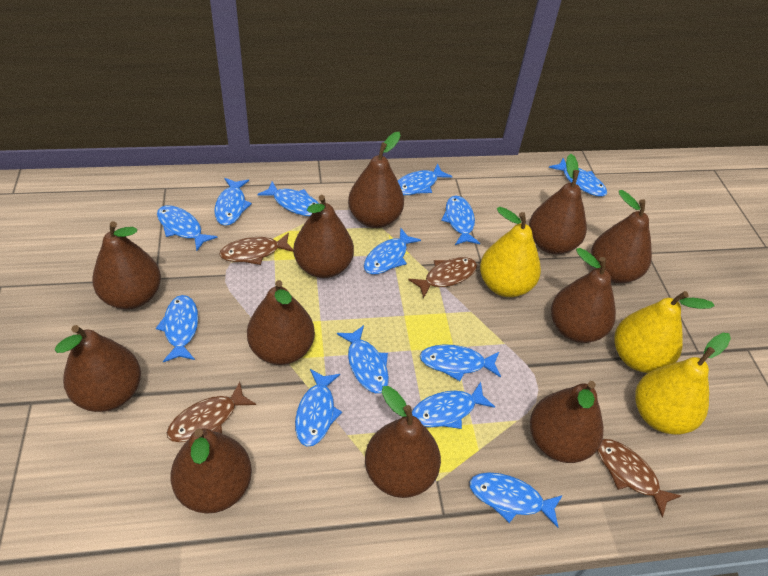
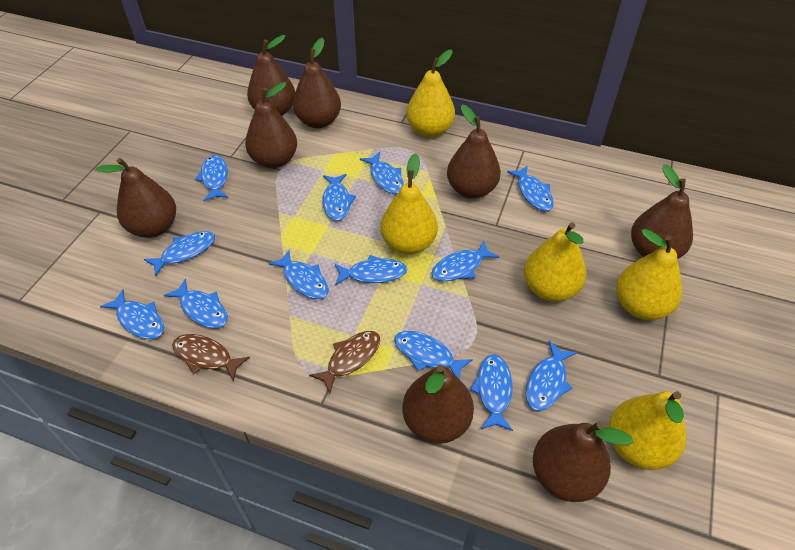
brown fish: 4 -> 2
brown pear: 11 -> 8
yellow pear: 3 -> 5

